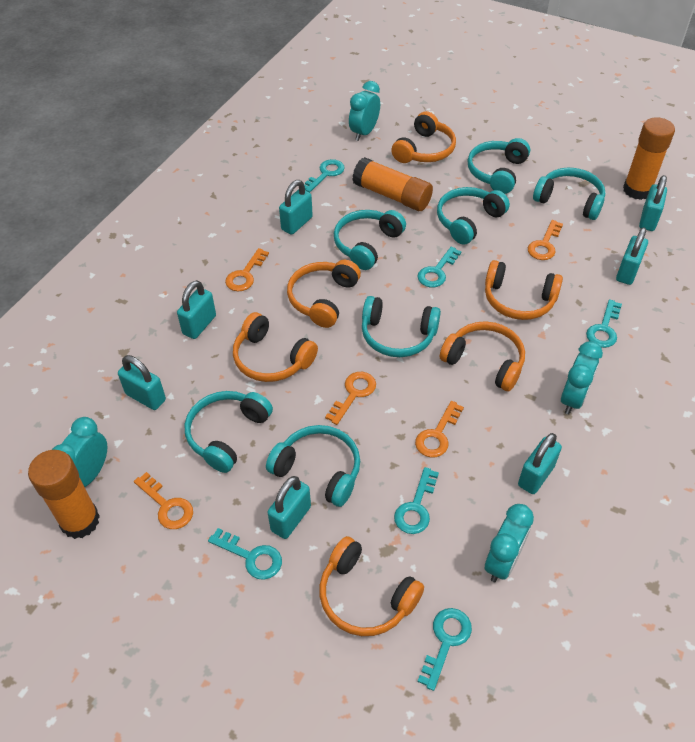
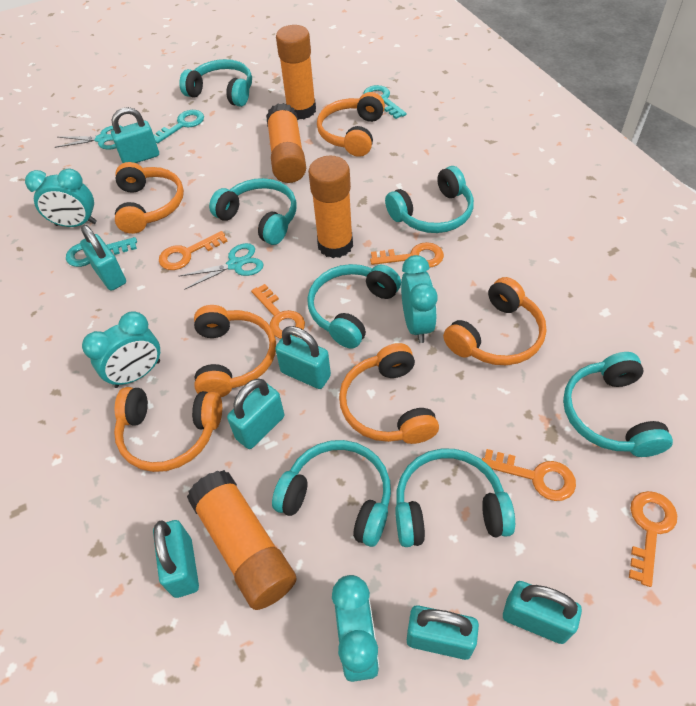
orange glue stick: 3 -> 4
turquoise key: 6 -> 3
turquoise scissors: 0 -> 2

